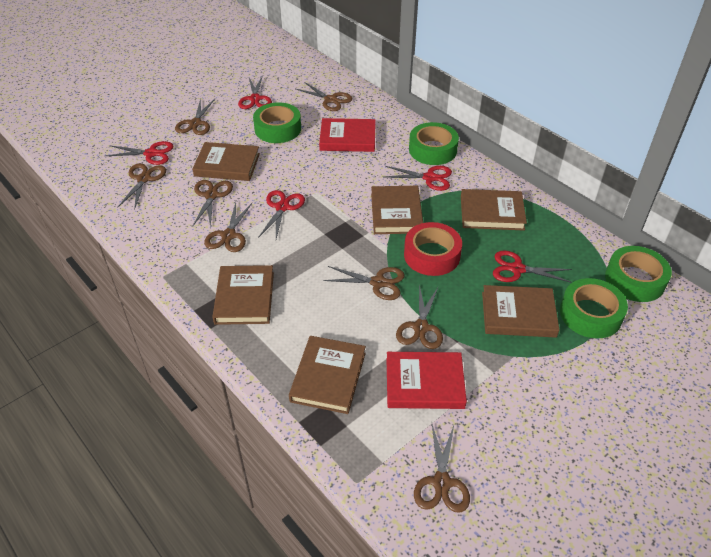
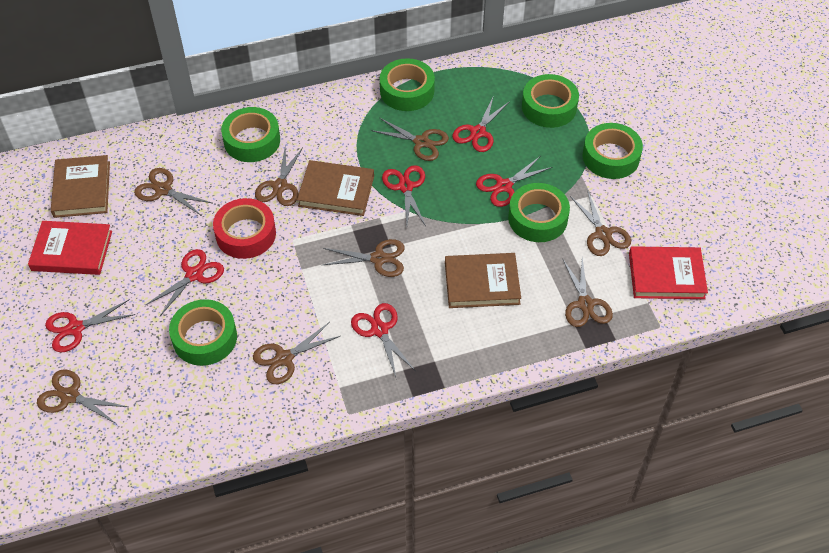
brown book: 6 -> 3
green tape: 4 -> 6
red scissors: 5 -> 6

